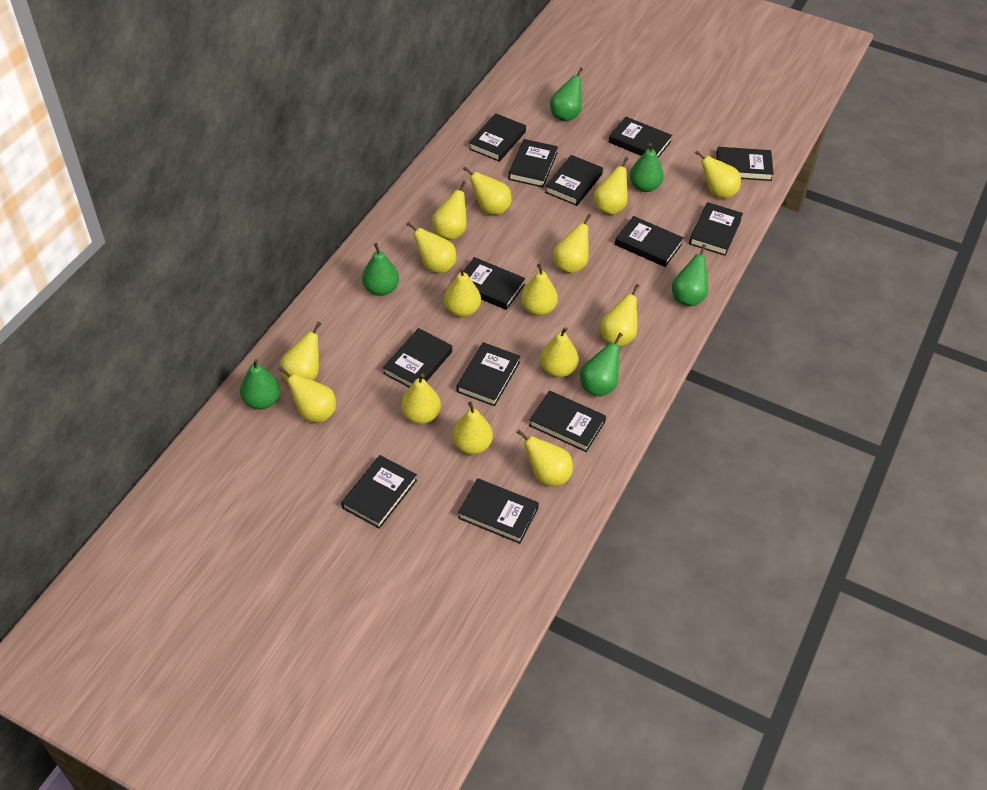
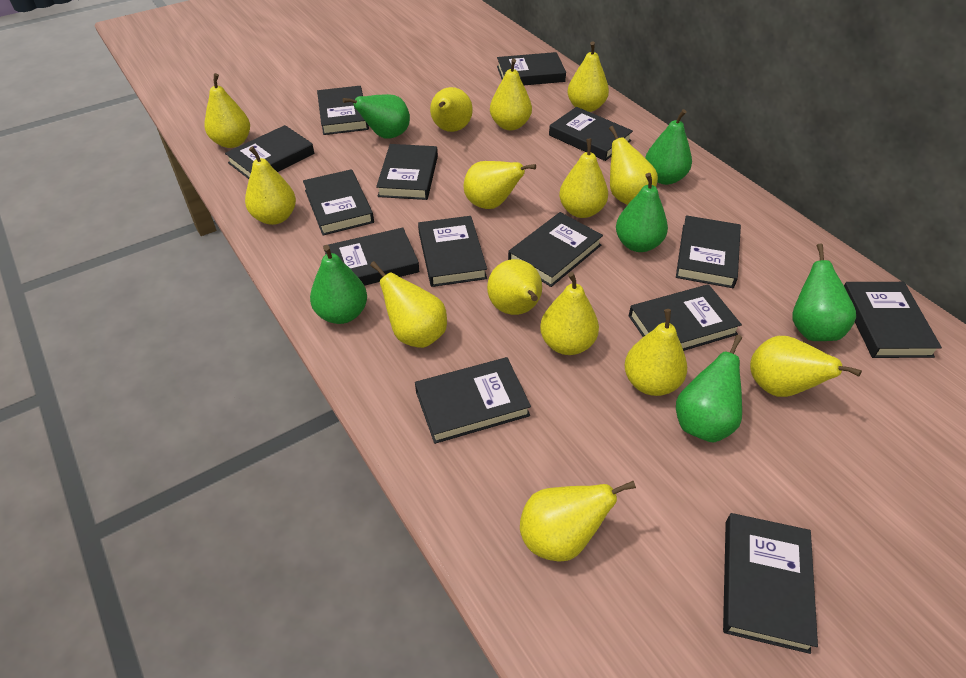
black book: 13 -> 14
yellow pear: 15 -> 14

